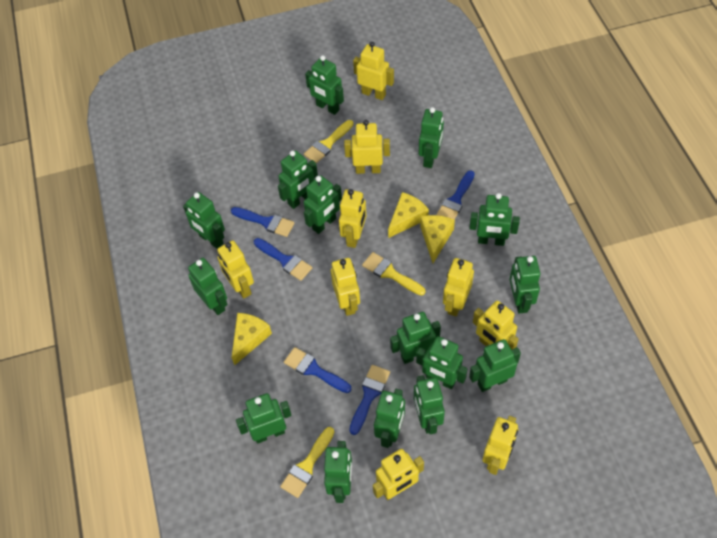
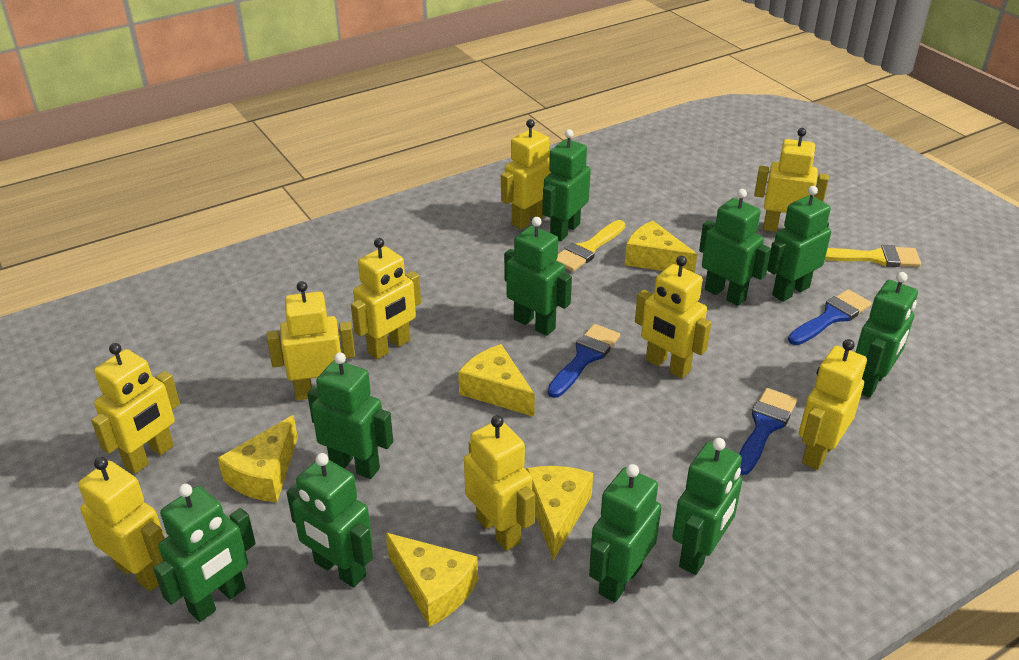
blue brush: 5 -> 3
green robot: 15 -> 10
yellow brush: 3 -> 2
yellow cheese: 3 -> 5

